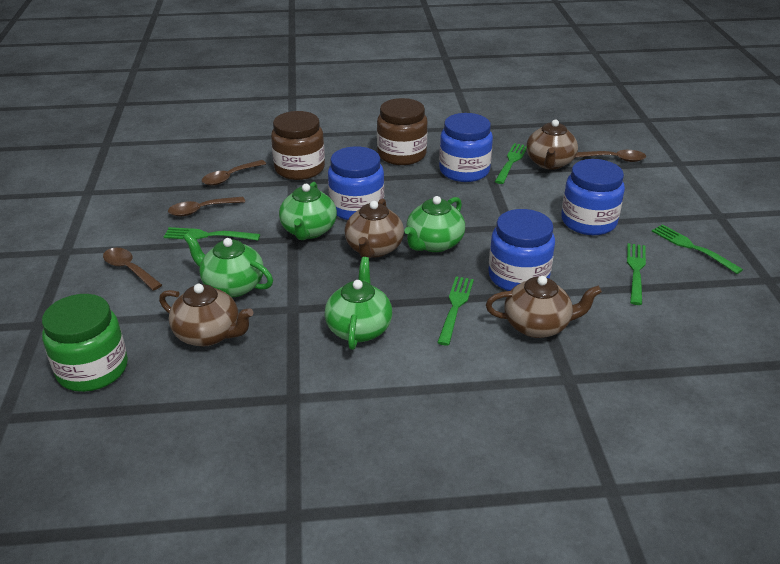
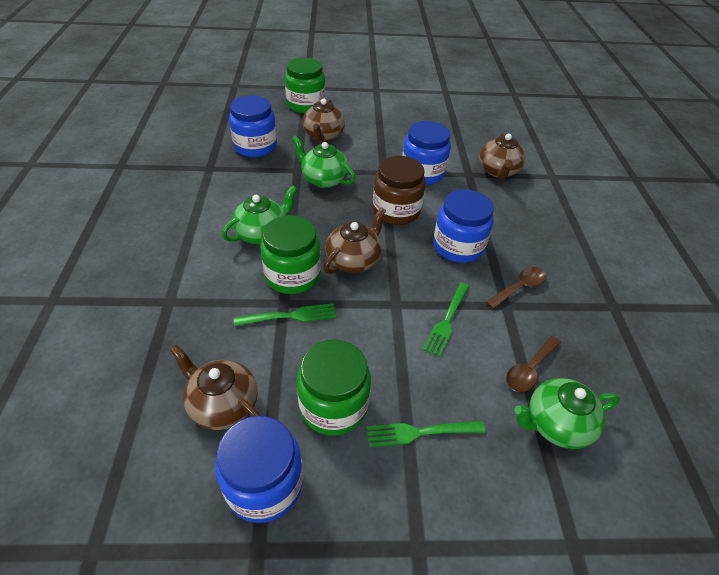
brown jar: 2 -> 1
brown spoon: 4 -> 2
green fork: 5 -> 3
green jar: 1 -> 3
green teapot: 4 -> 3

